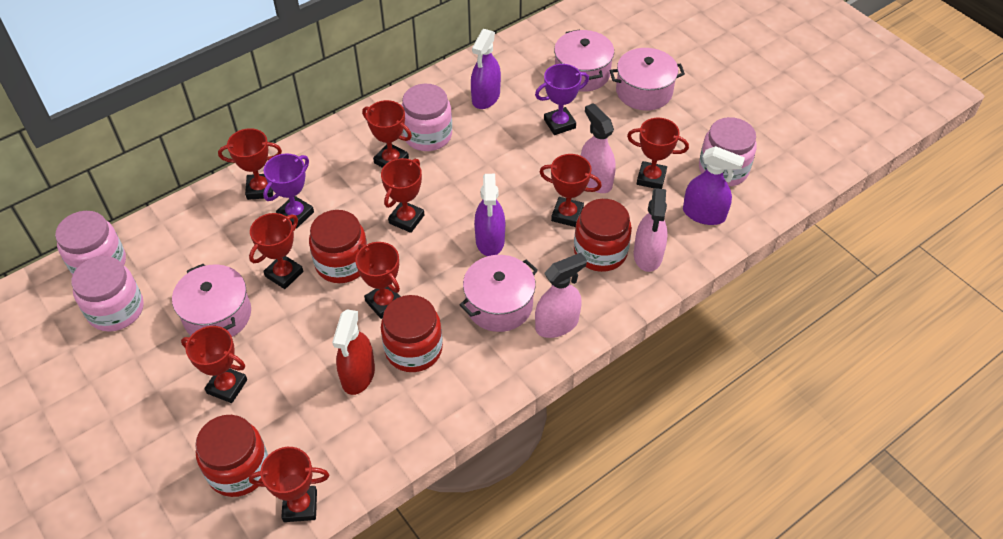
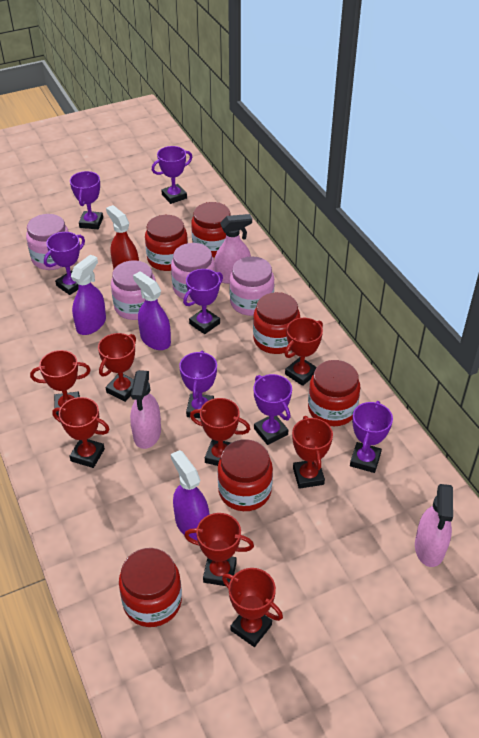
pink pot: 4 -> 0
purple trophy: 2 -> 7
red jar: 4 -> 6
red trophy: 9 -> 8

